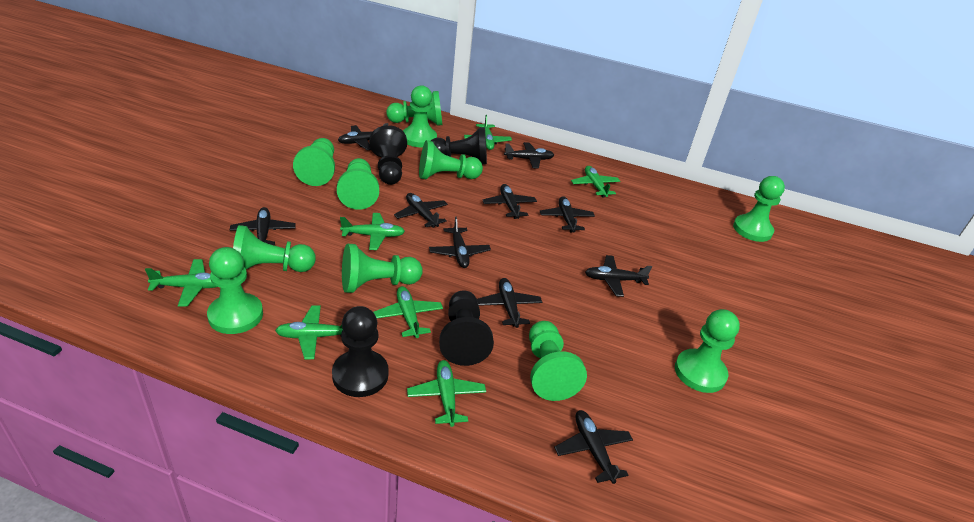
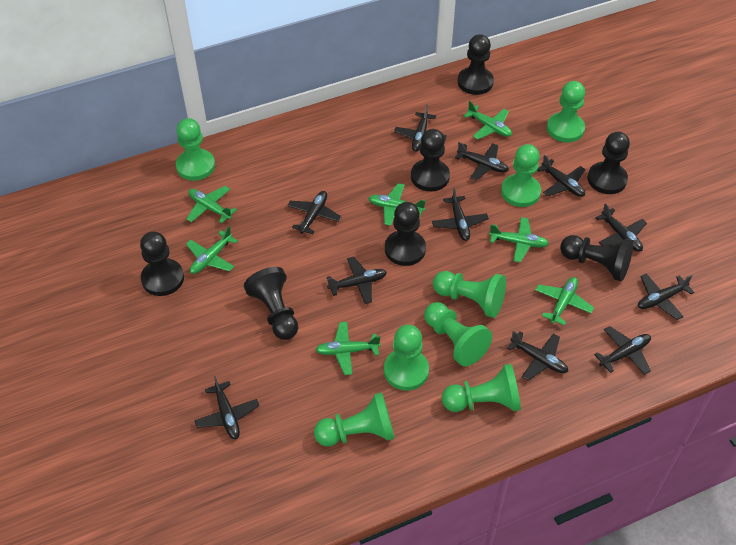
black pawn: 4 -> 7
black plane: 10 -> 11
green pawn: 11 -> 8

